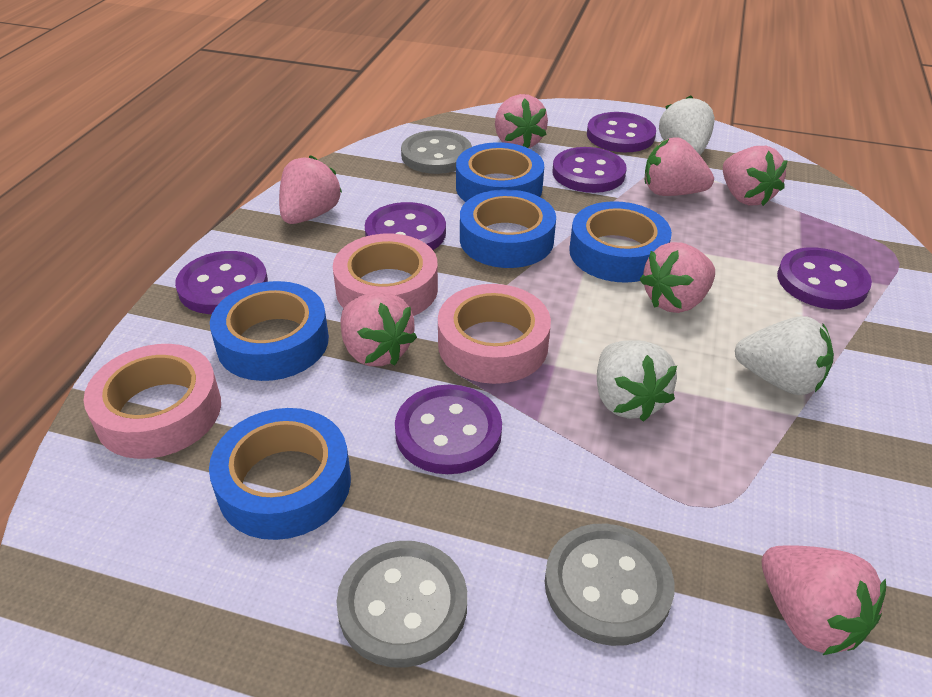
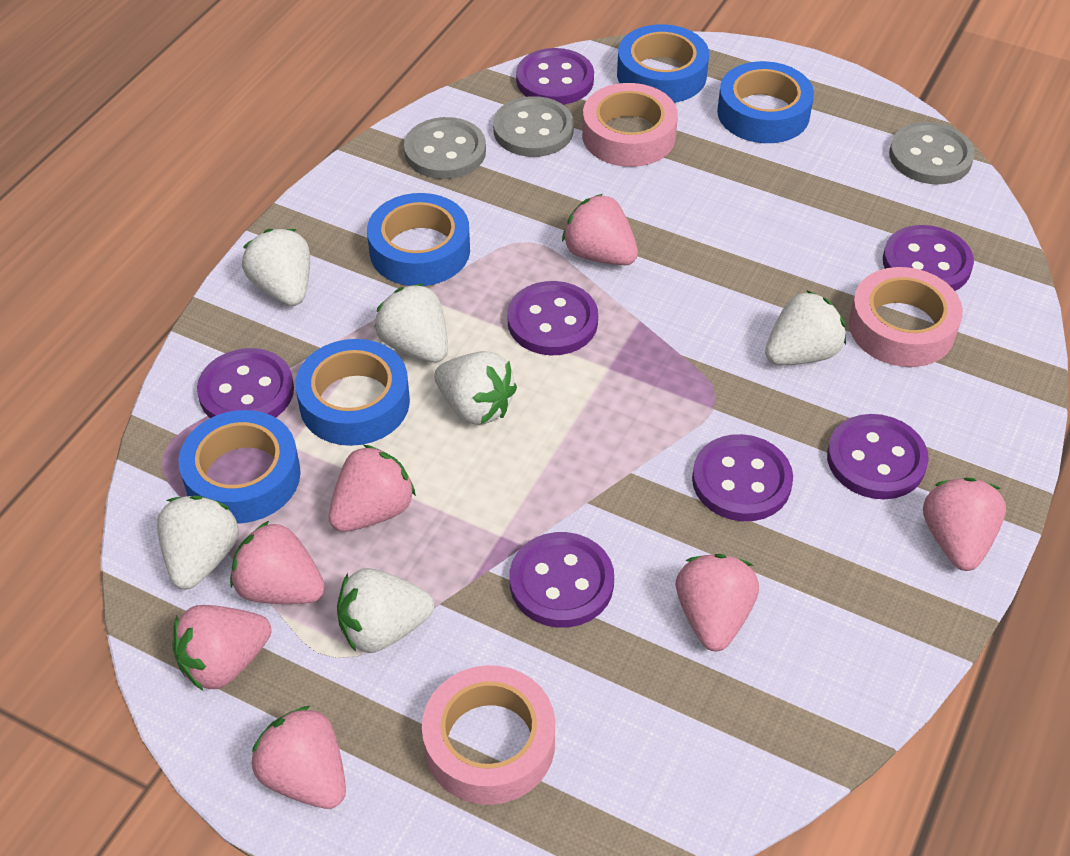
purple button: 6 -> 7
white strawberry: 3 -> 6

